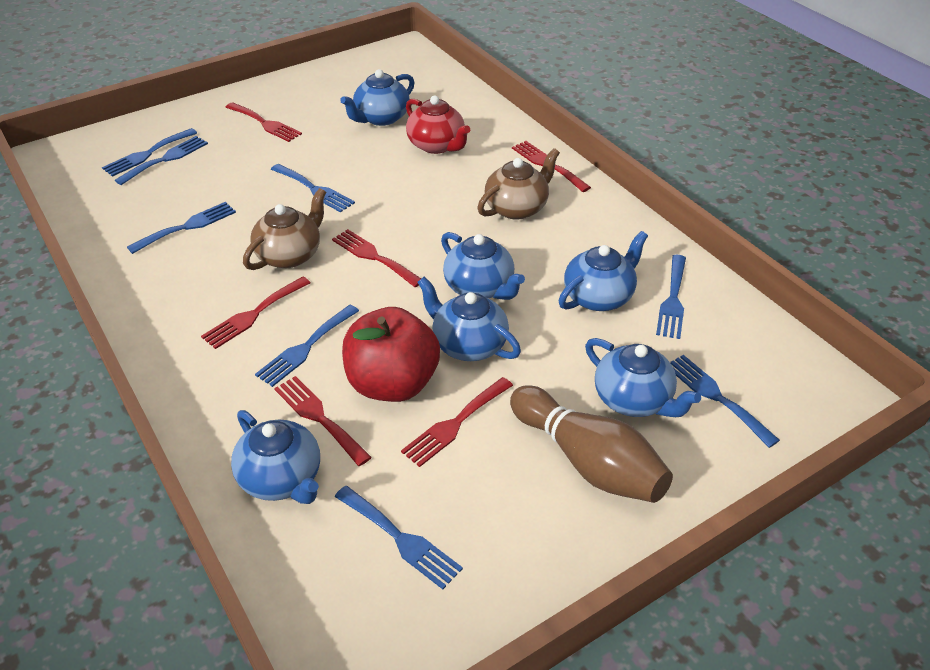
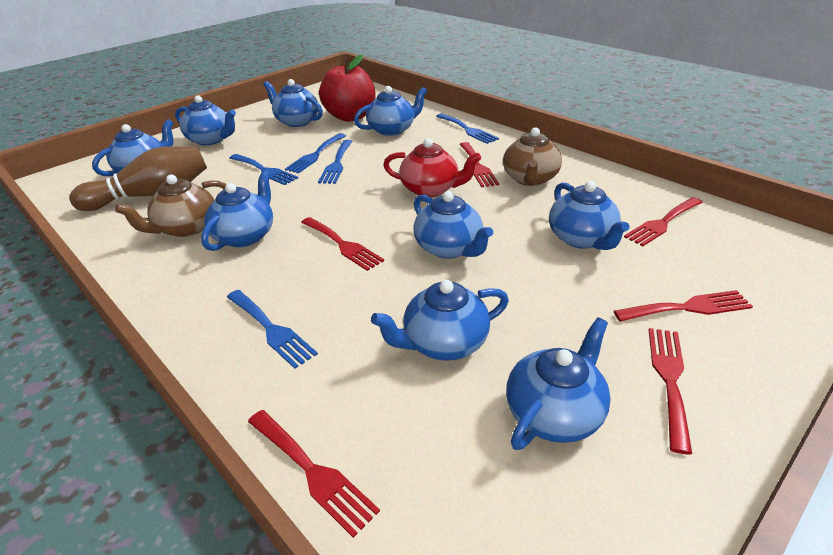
blue fork: 8 -> 5
blue teapot: 6 -> 9

